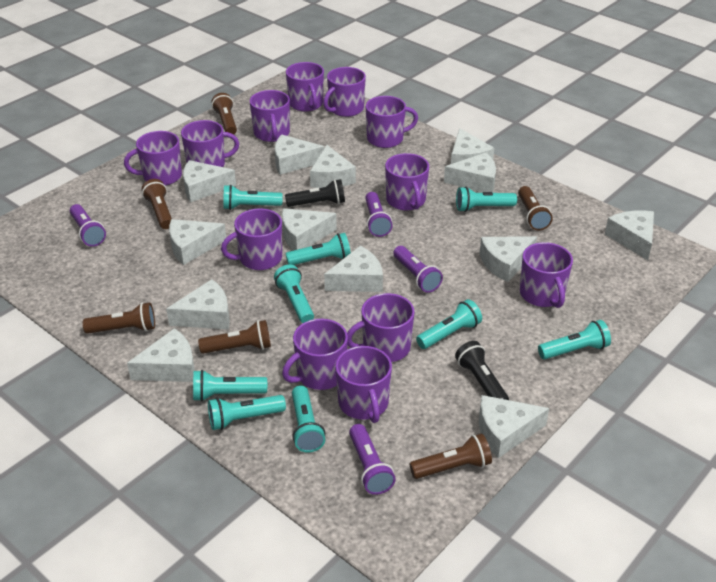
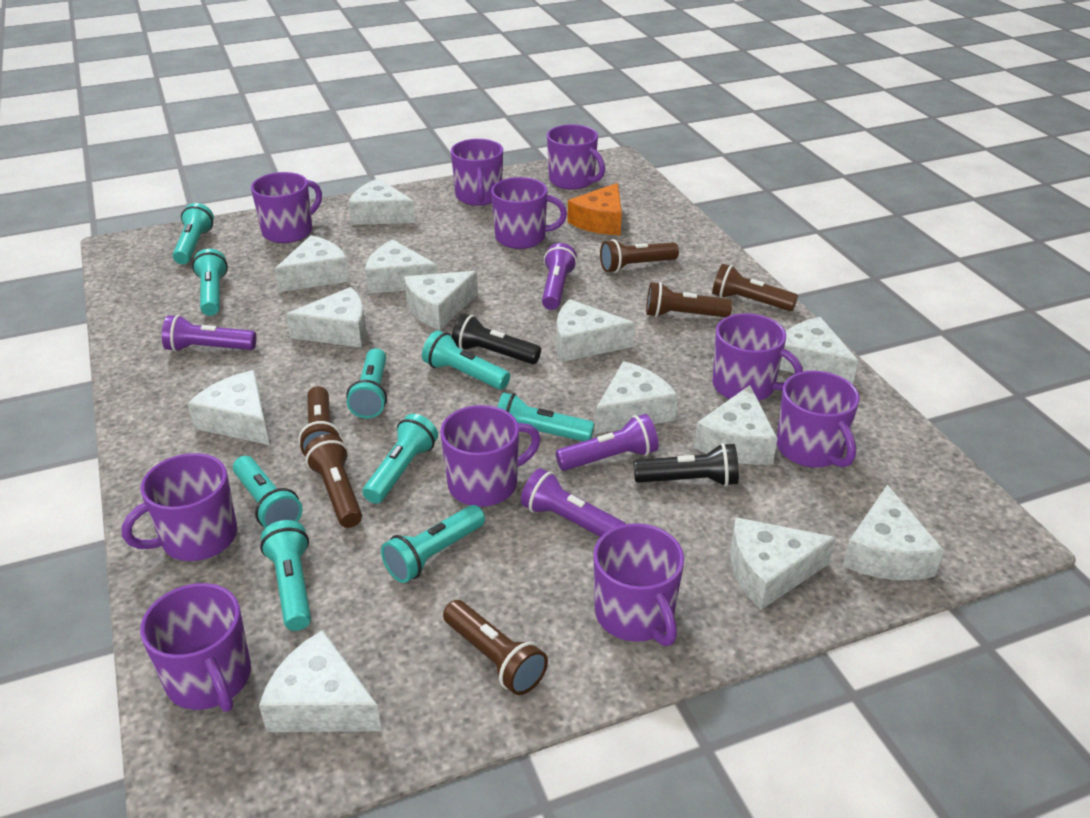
orange cheese: 0 -> 1
purple mug: 12 -> 10

